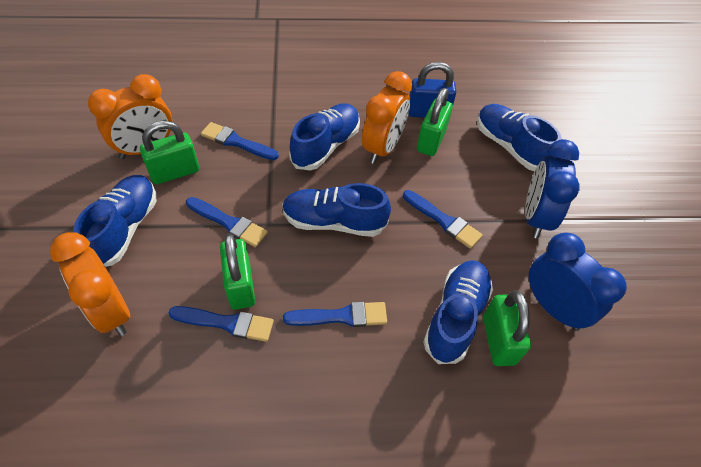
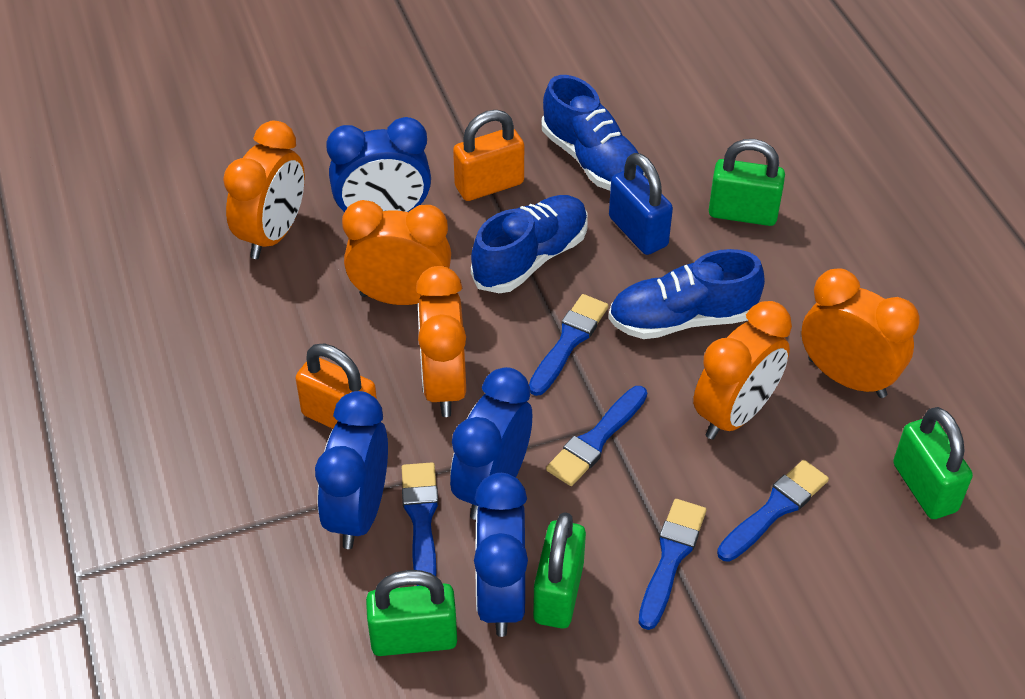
blue clock: 2 -> 4
blue shoe: 5 -> 3
orange clock: 3 -> 5
orange padlock: 0 -> 2

